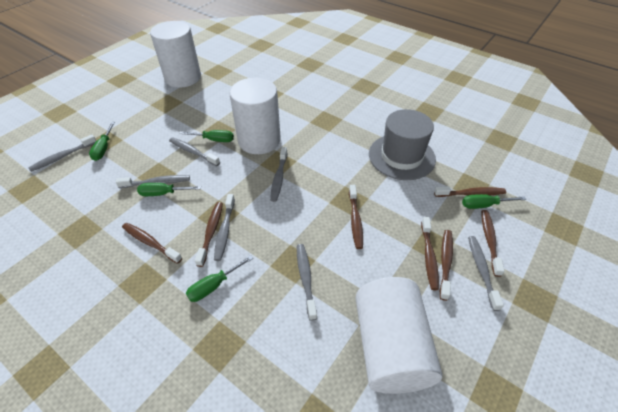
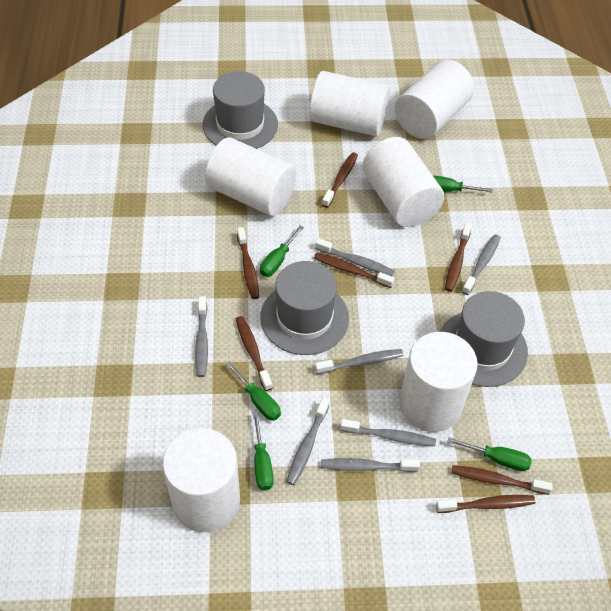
grey hat: 1 -> 3
white cylinder: 3 -> 6

